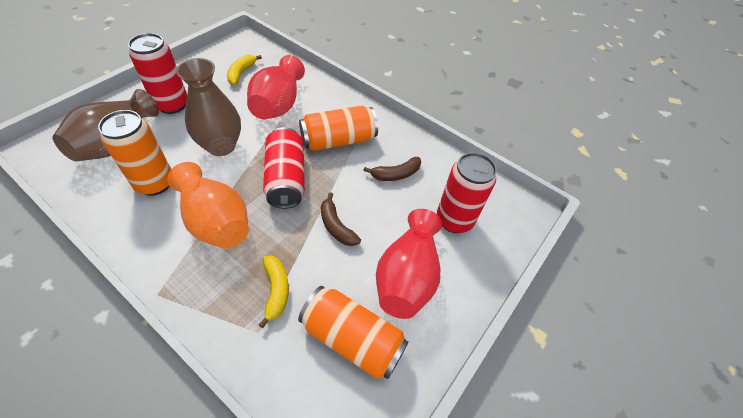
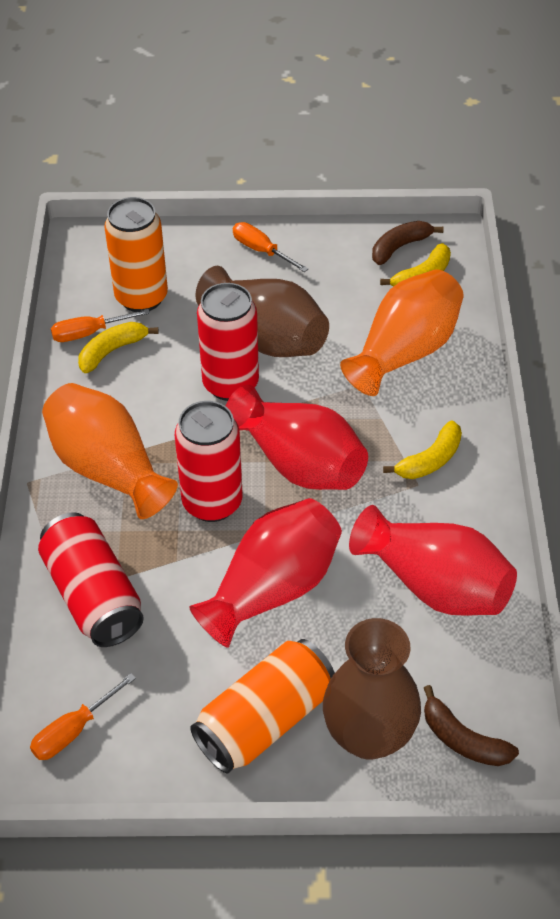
orange can: 3 -> 2
orange screwdriver: 0 -> 3
orange vase: 1 -> 2
red vase: 2 -> 3
yellow banana: 2 -> 3

